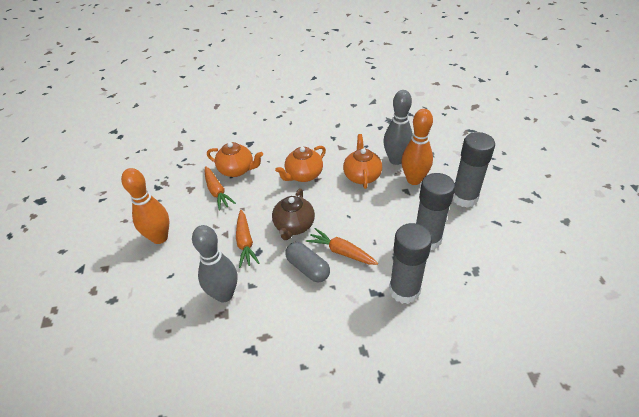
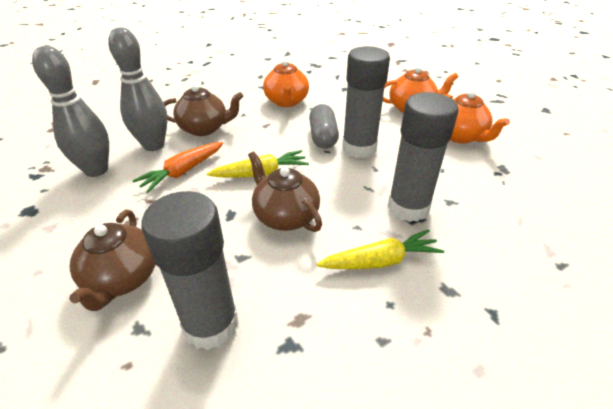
brown teapot: 1 -> 3
orange bowling pin: 2 -> 0
orange carrot: 3 -> 1
yellow carrot: 0 -> 2

